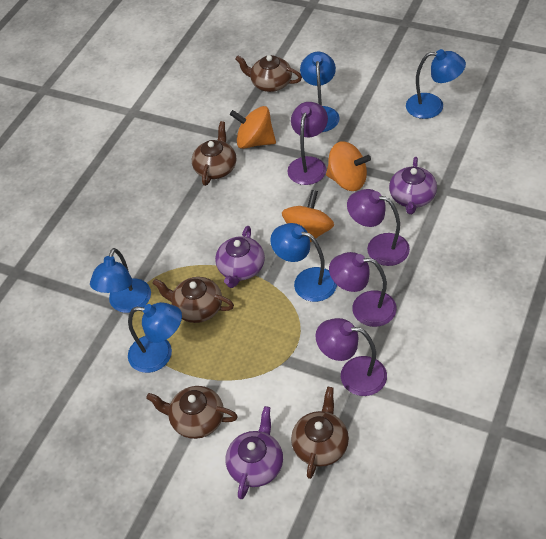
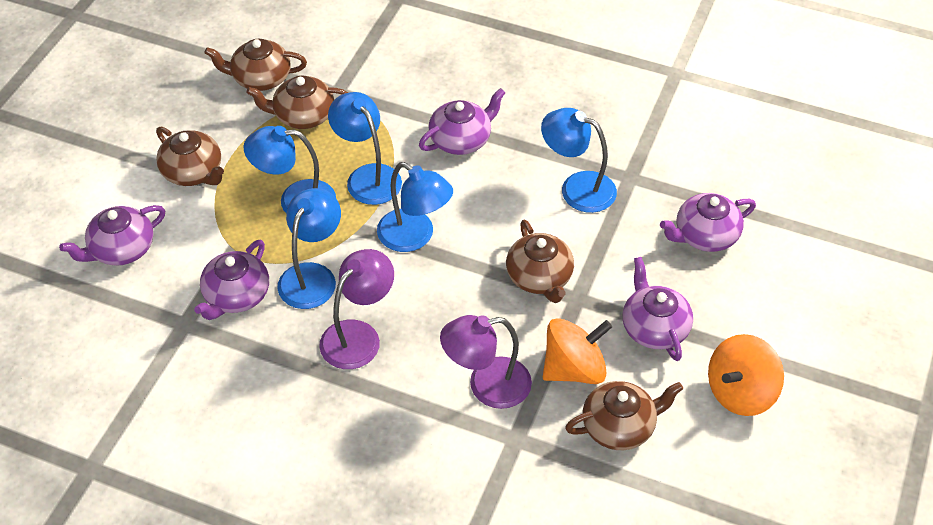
orange spinning top: 3 -> 2
purple lamp: 4 -> 2
purple teapot: 3 -> 5

